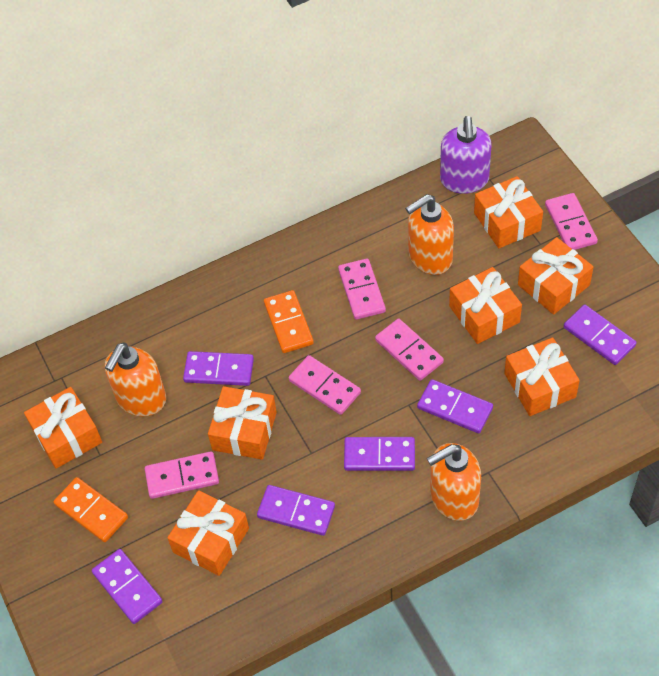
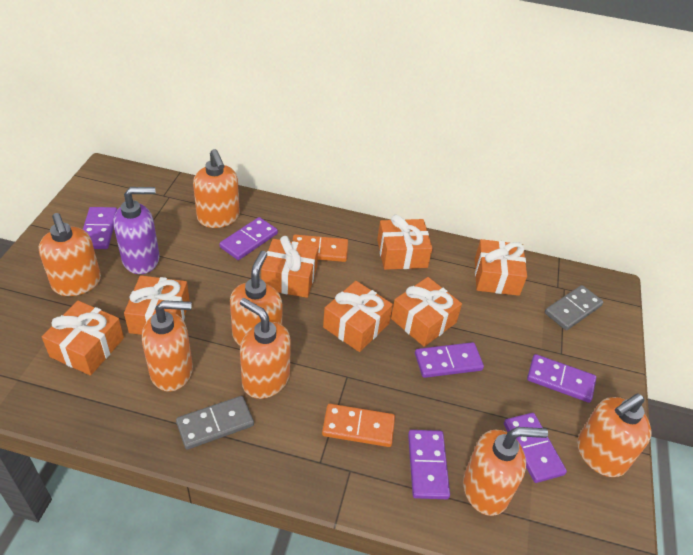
grey domino: 0 -> 2
orange soap dispenser: 3 -> 7
pink domino: 5 -> 0

